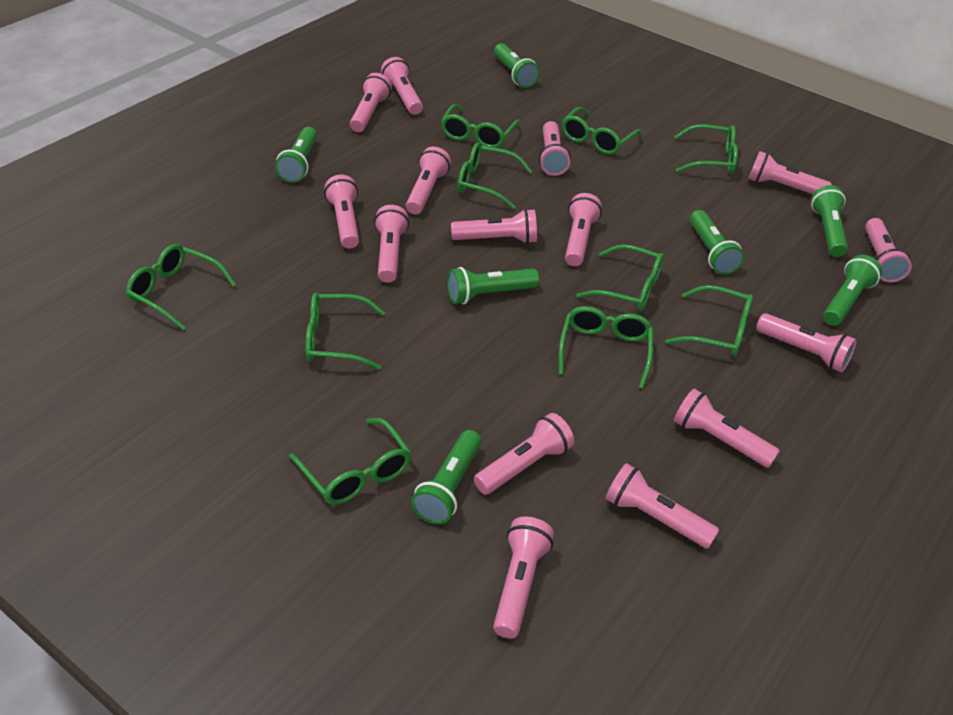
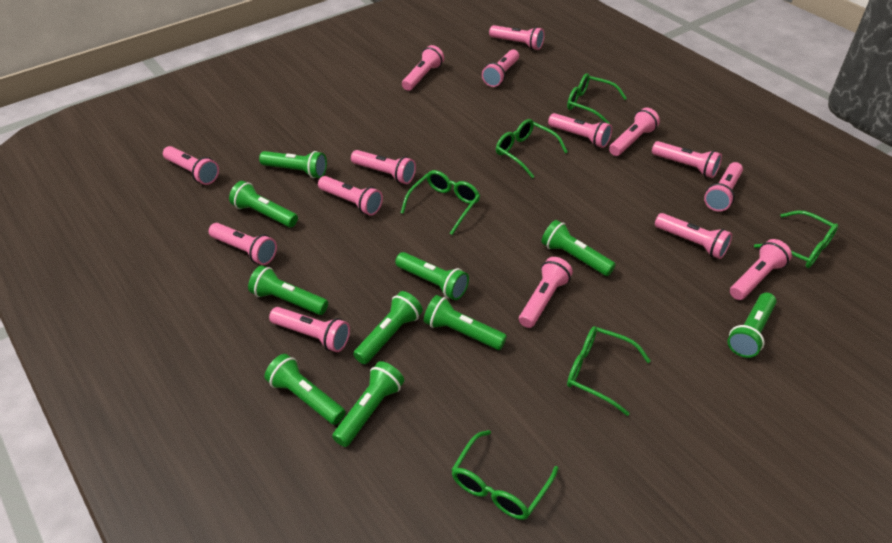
green flashlight: 7 -> 10
green glasses: 10 -> 6

